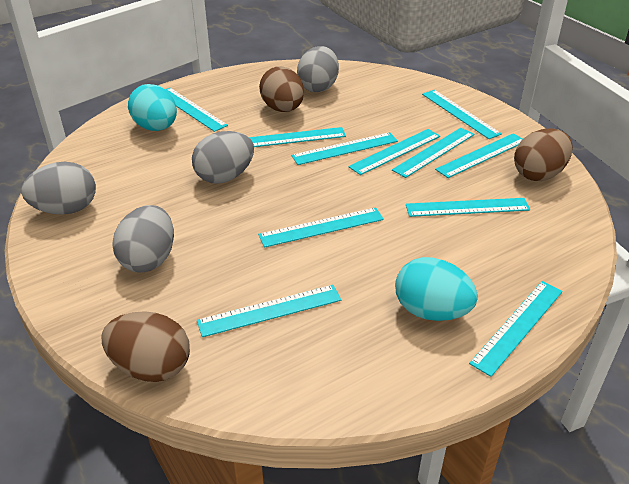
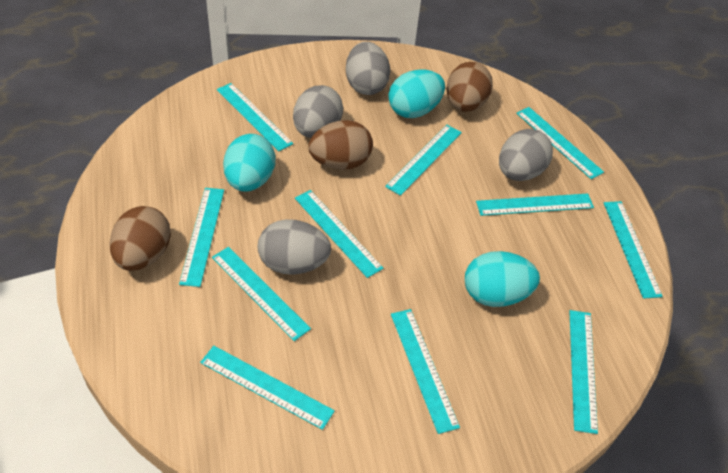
turquoise egg: 2 -> 3

